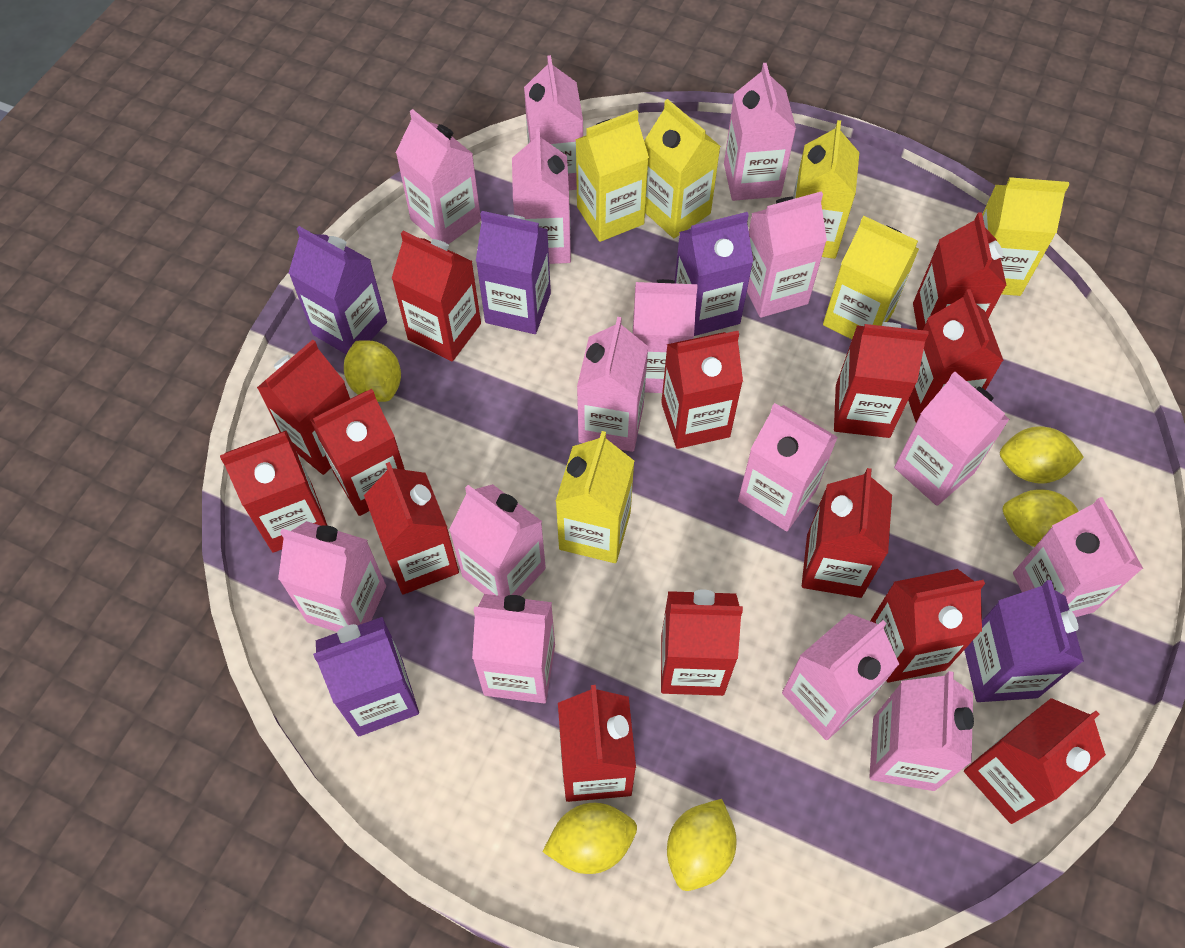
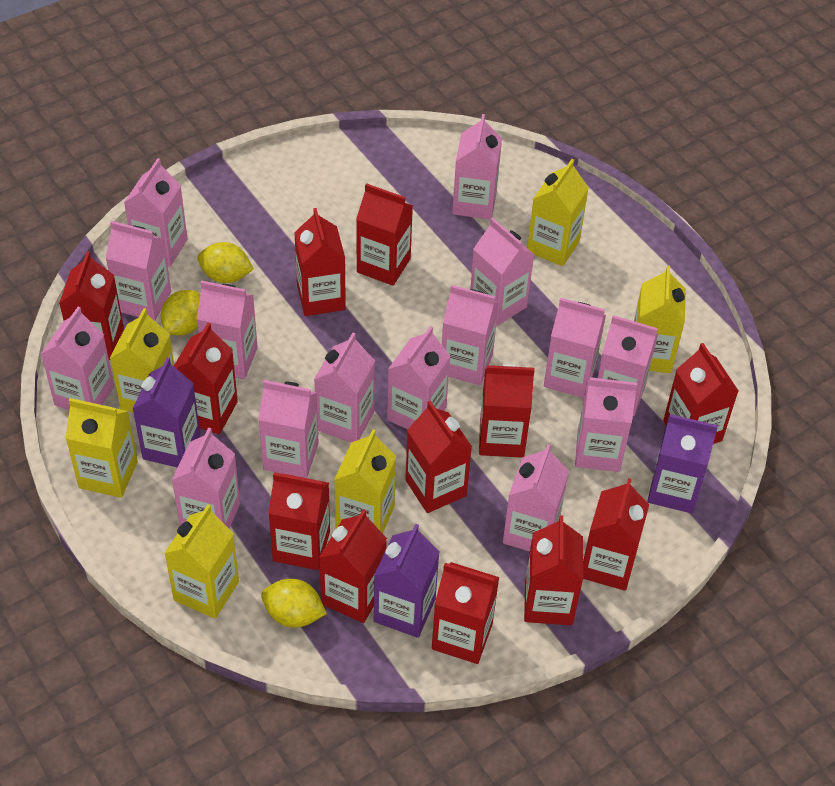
purple carton: 5 -> 3
red carton: 14 -> 12
yellow lemon: 5 -> 3

